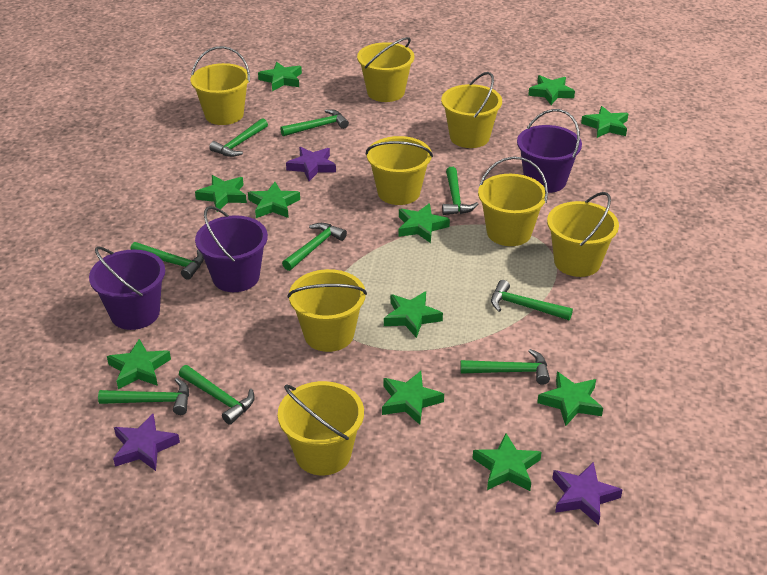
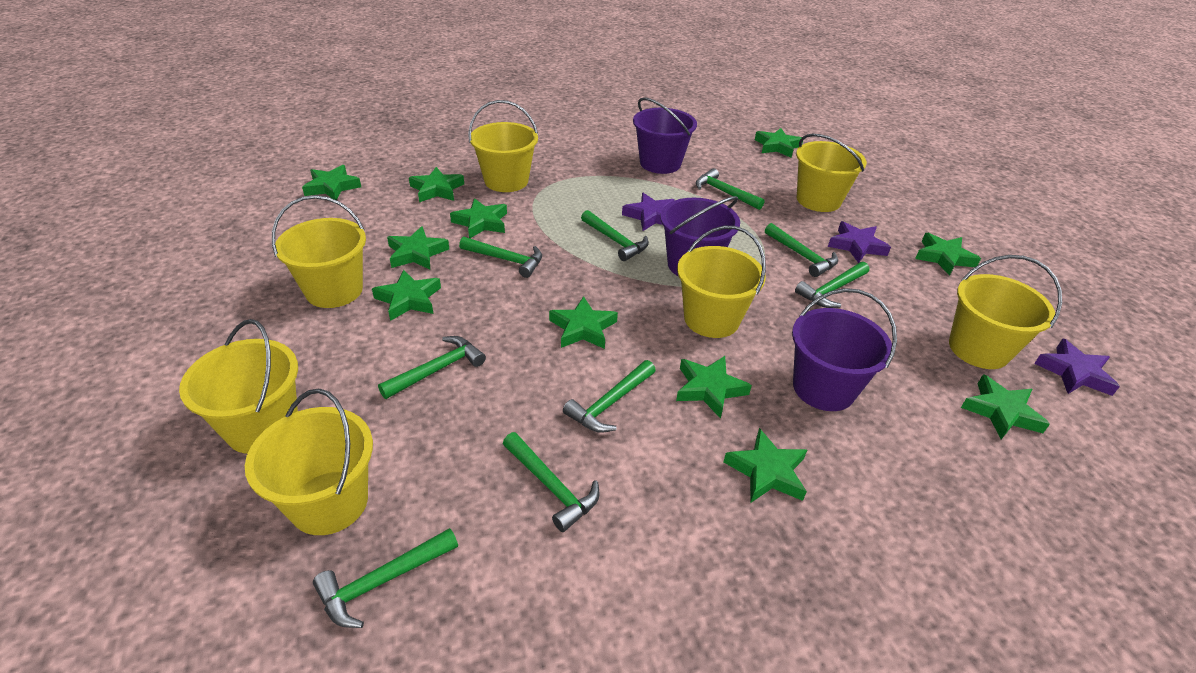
yellow bucket: 8 -> 7

